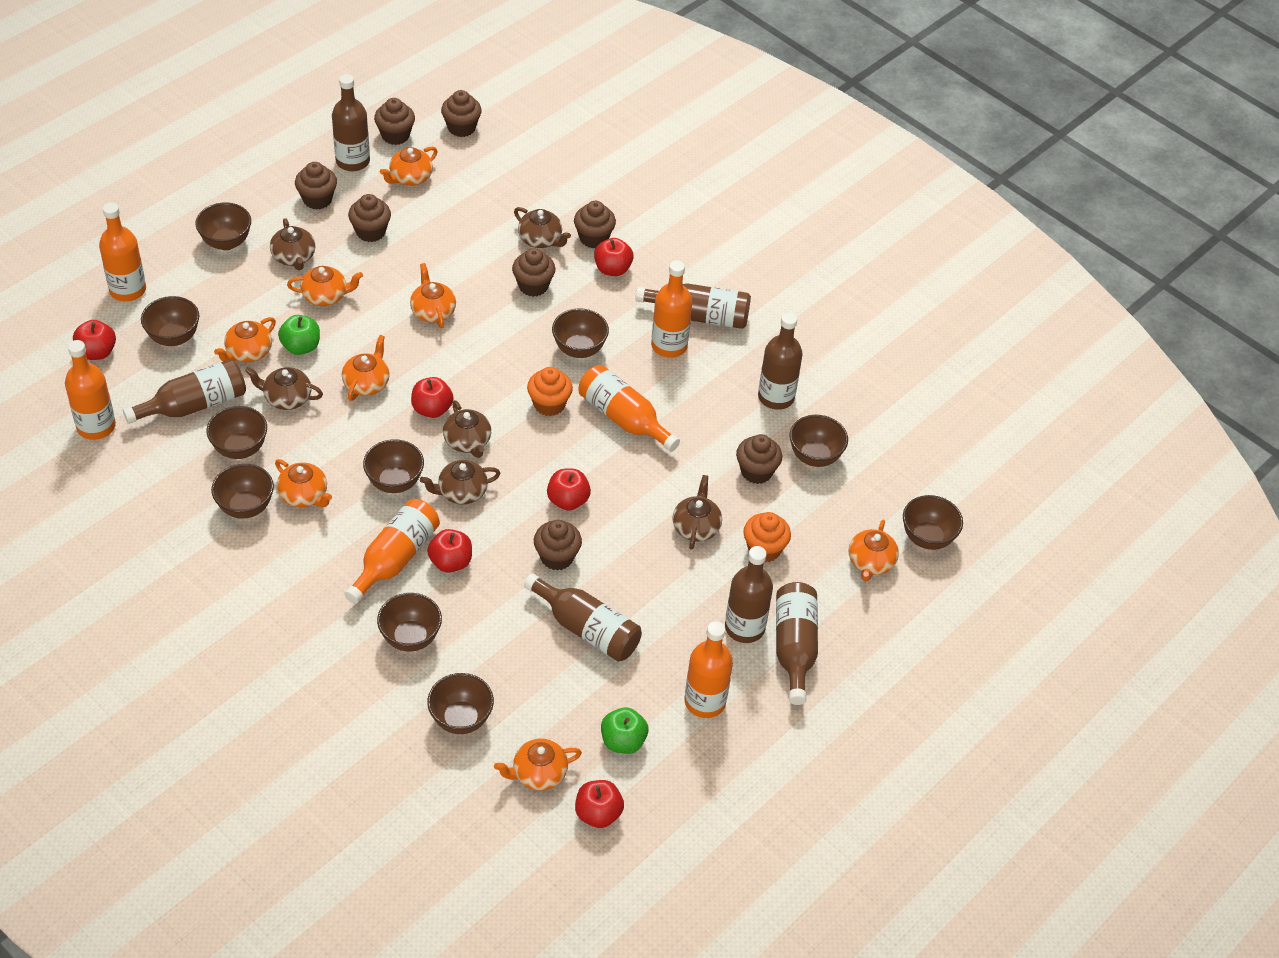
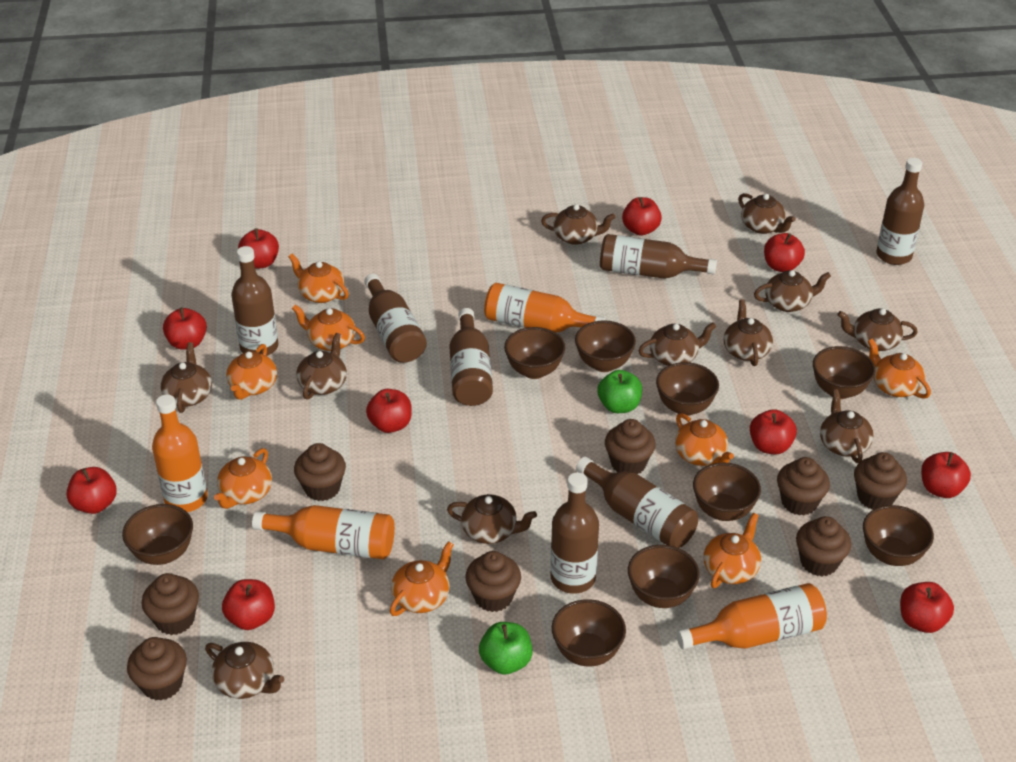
brown bowl: 10 -> 9
brown teapot: 6 -> 11
orange bottle: 6 -> 4
orange cupcake: 2 -> 0
red apple: 6 -> 10

